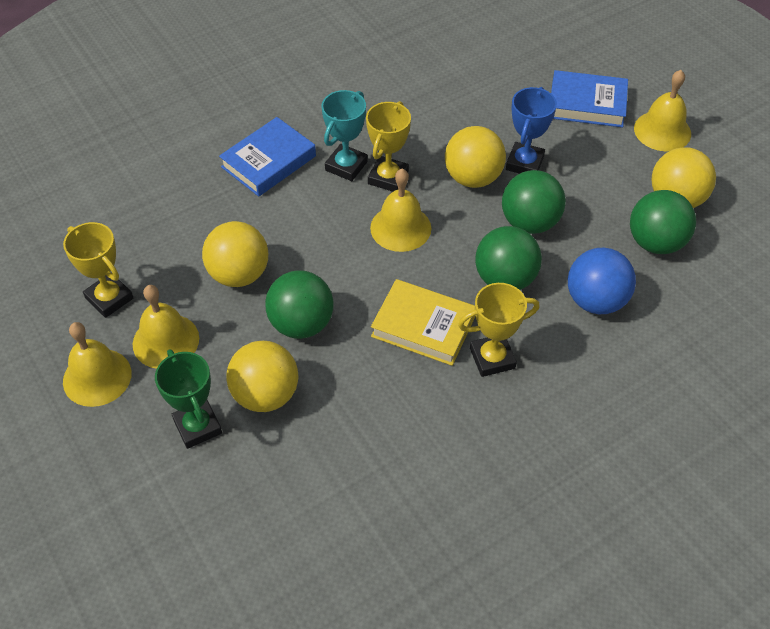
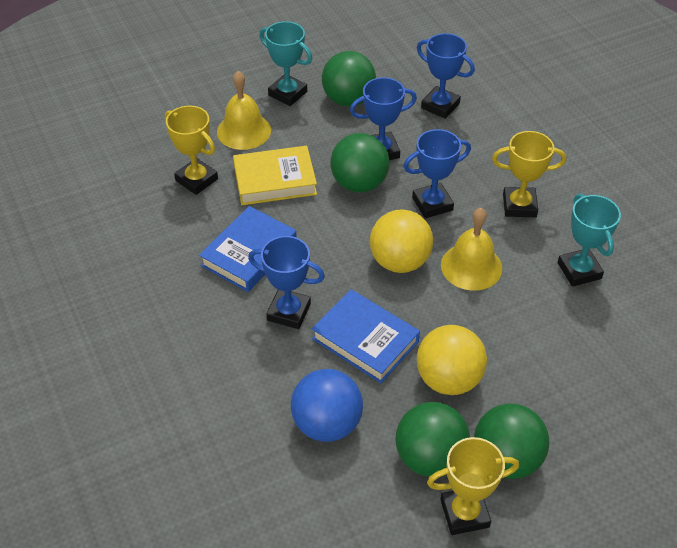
blue trophy: 1 -> 4
green trophy: 1 -> 0
turquoise trophy: 1 -> 2
yellow ball: 4 -> 2
yellow bell: 4 -> 2

